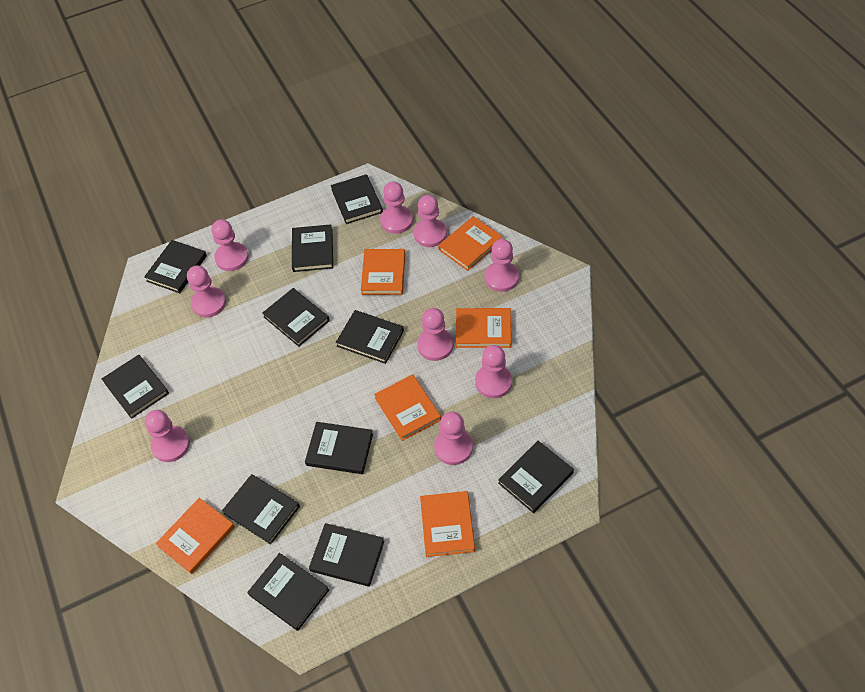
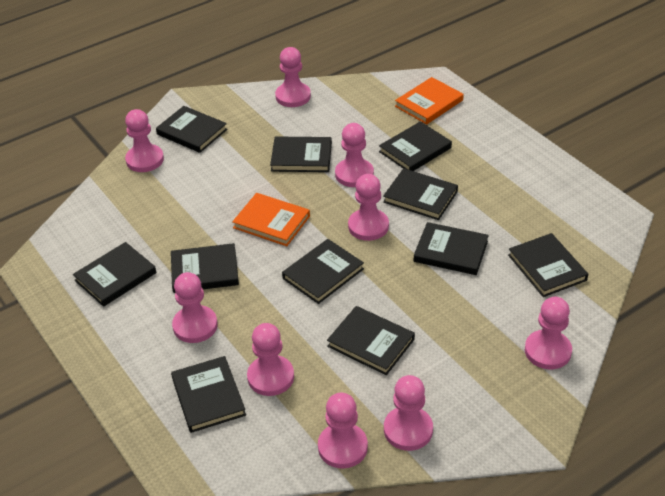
orange book: 6 -> 2

